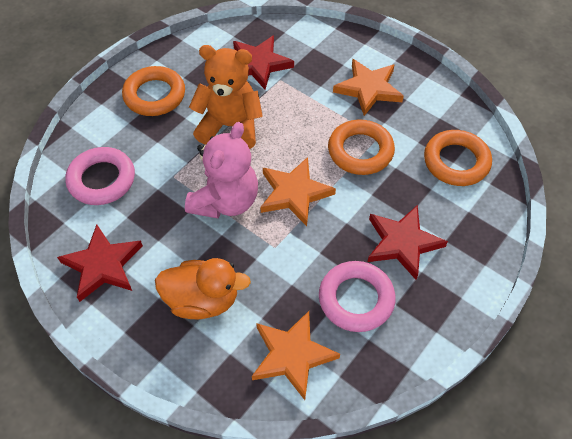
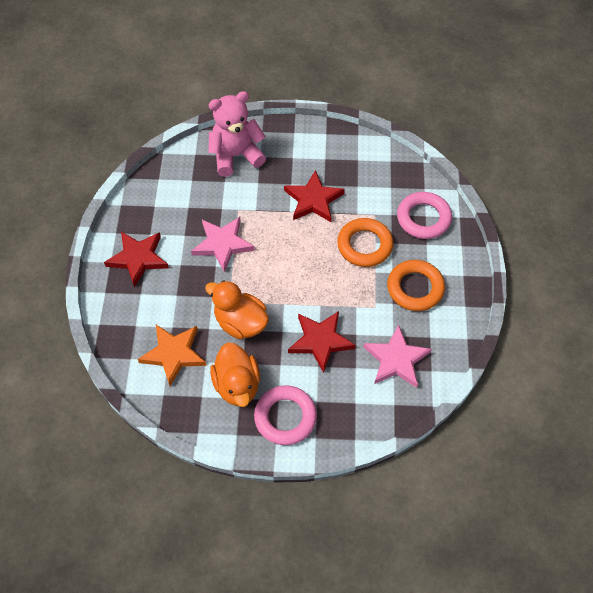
orange duck: 1 -> 2
orange ring: 3 -> 2
orange star: 3 -> 1
orange teddy bear: 1 -> 0
pink star: 0 -> 2

